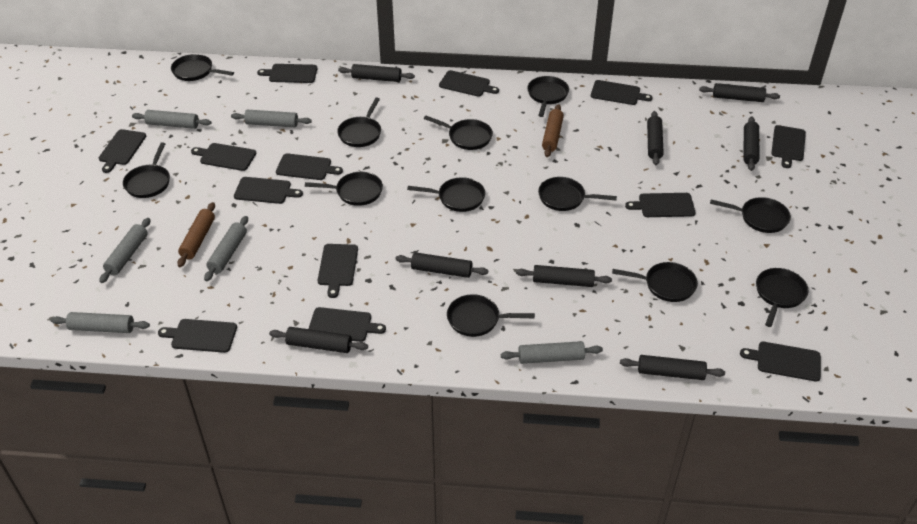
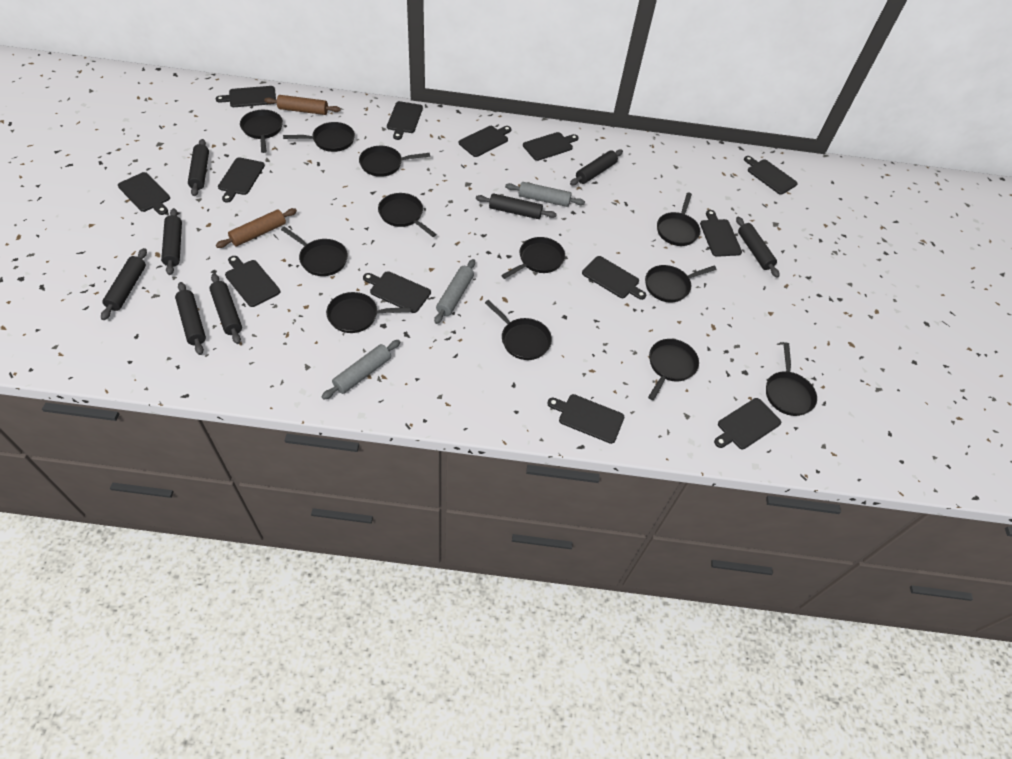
grey rolling pin: 6 -> 3

